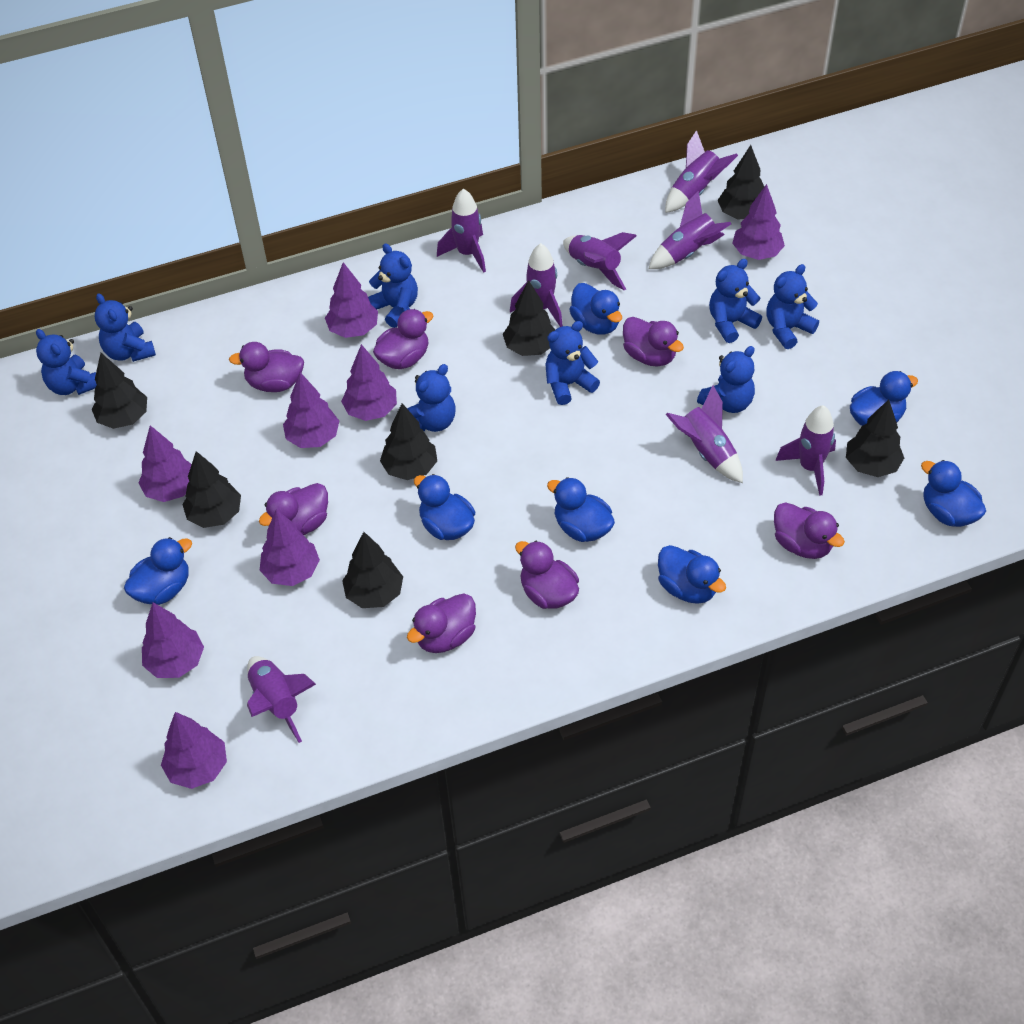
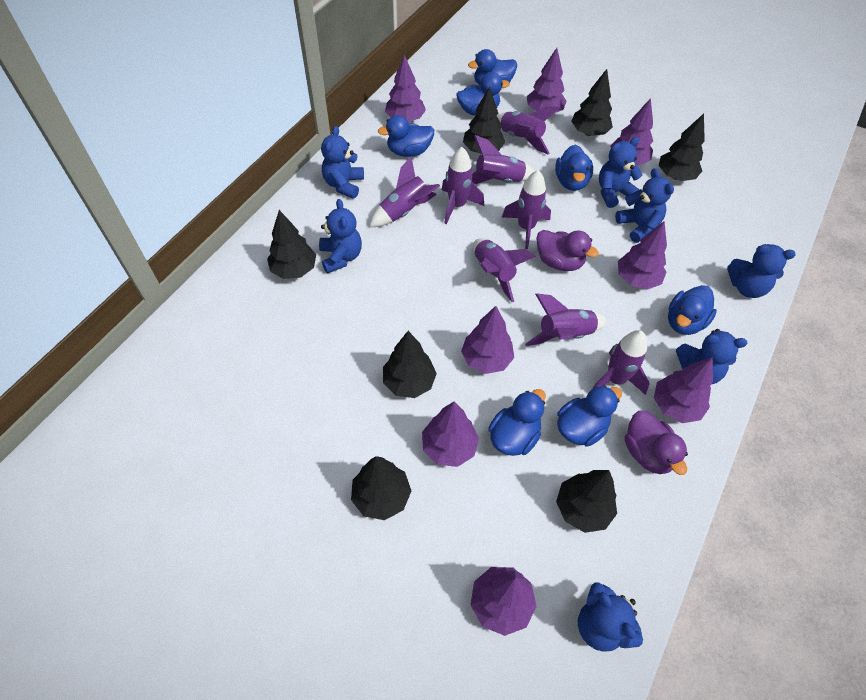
blue teddy bear: 8 -> 7
purple duck: 7 -> 2

